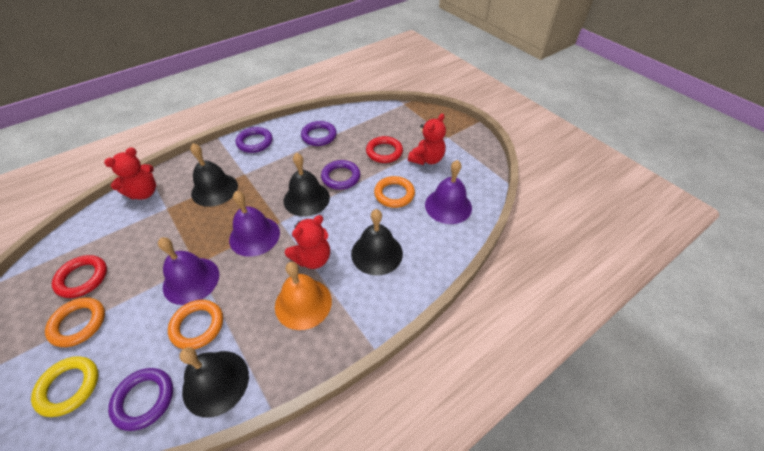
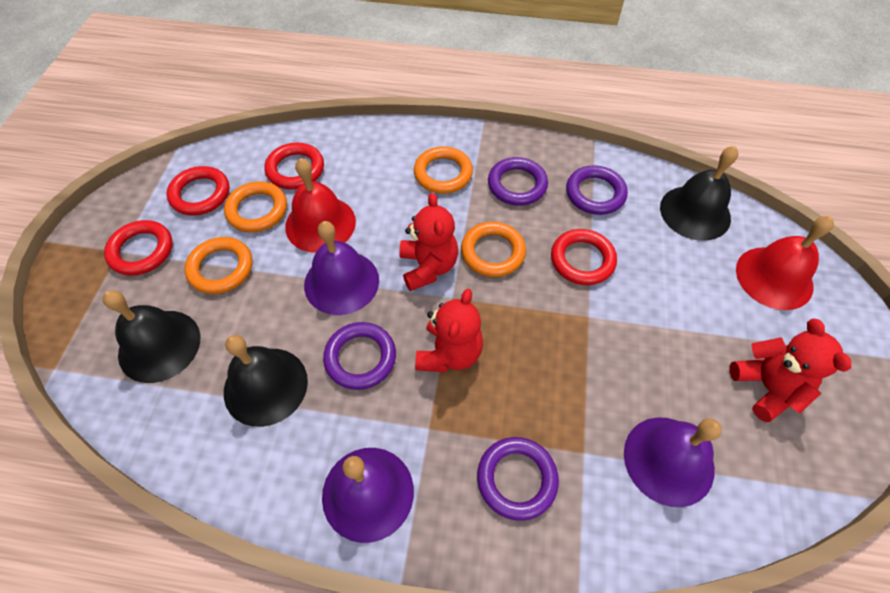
black bell: 4 -> 3
orange bell: 1 -> 0
orange ring: 3 -> 4
red bell: 0 -> 2
red ring: 2 -> 4
yellow ring: 1 -> 0

